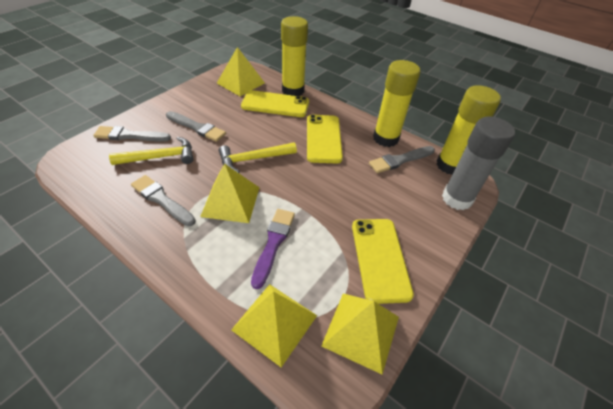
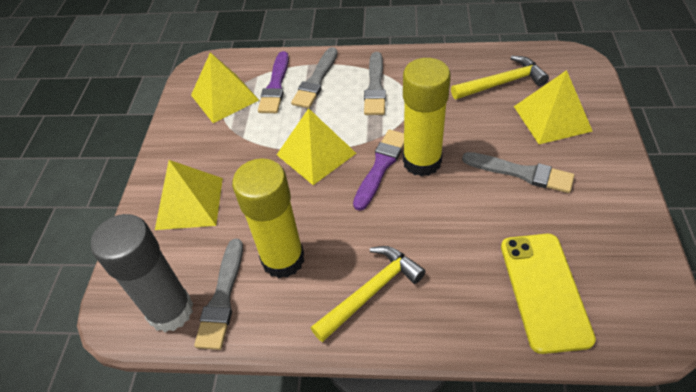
purple brush: 1 -> 2
yellow glue stick: 3 -> 2
yellow phone: 3 -> 1

